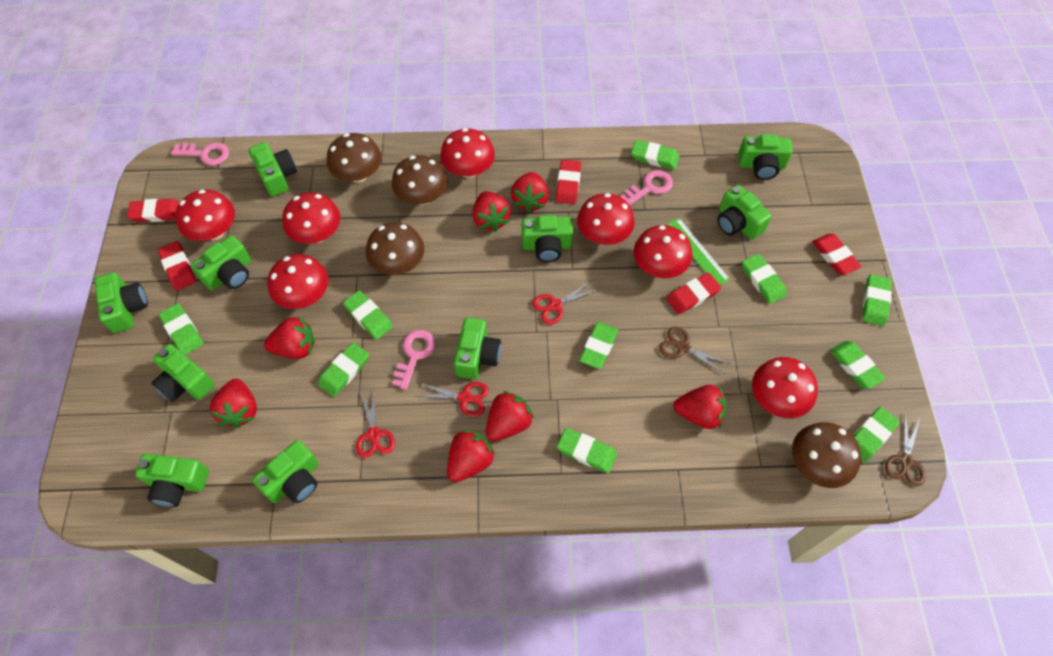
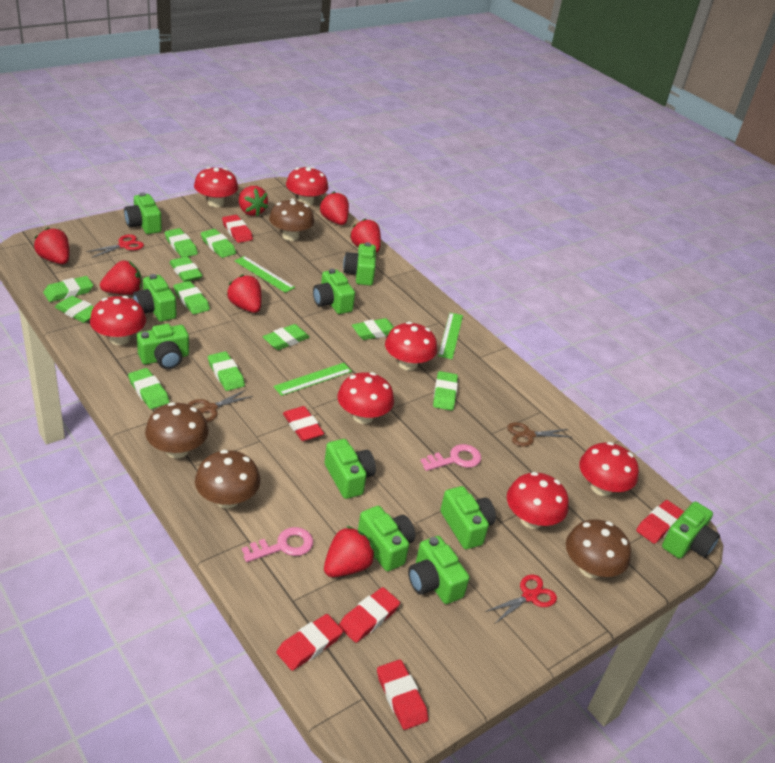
green eraser: 10 -> 11
green ruler: 1 -> 3
pink key: 3 -> 2
red eraser: 5 -> 6
red scissors: 3 -> 2

